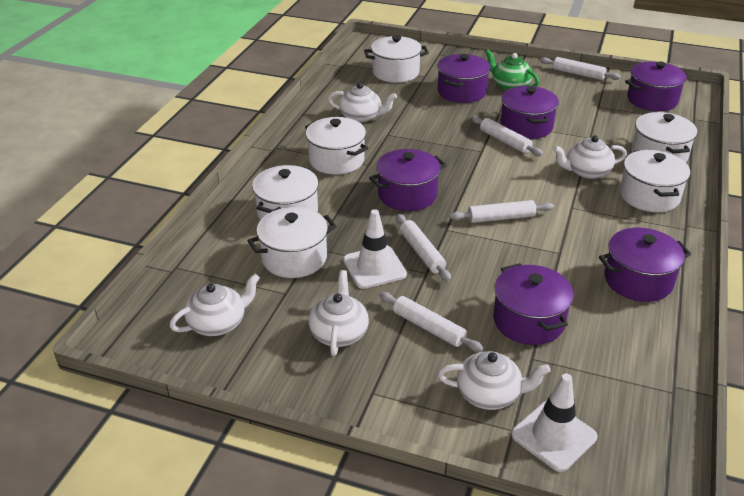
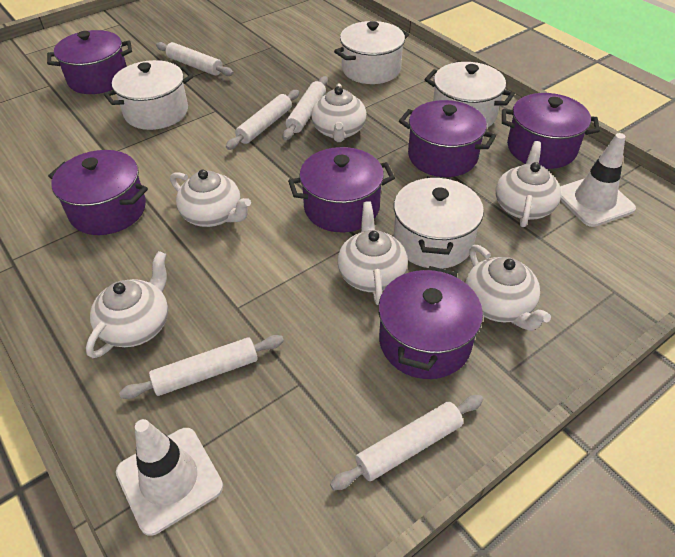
green teapot: 1 -> 0
white pot: 6 -> 4
white teapot: 5 -> 6

